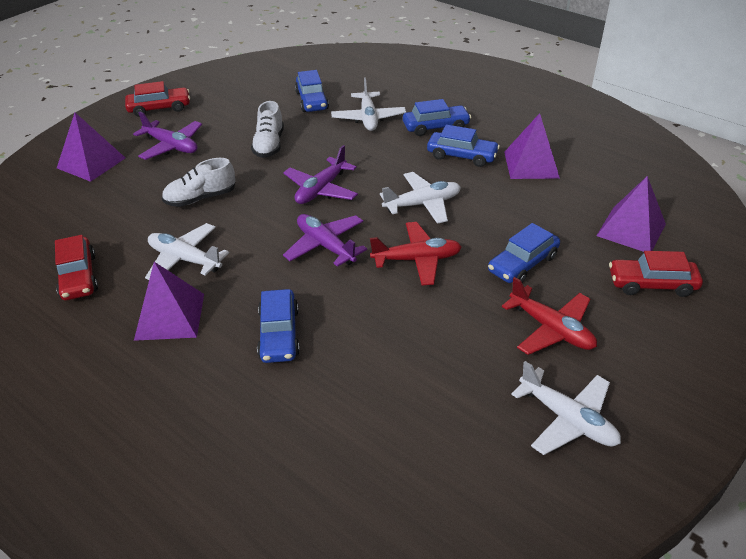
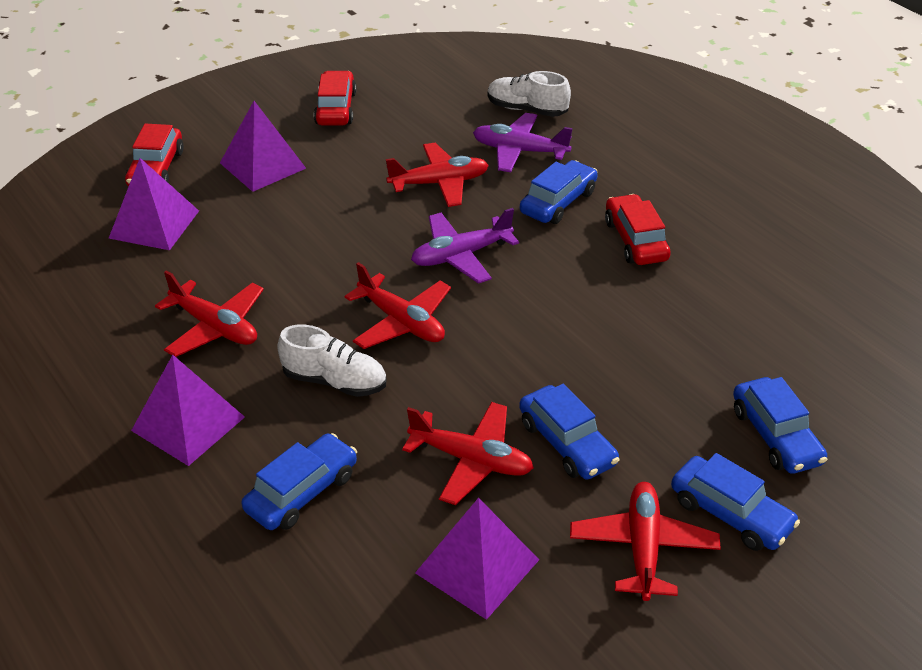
purple plane: 3 -> 2
red plane: 2 -> 5
white plane: 4 -> 0

